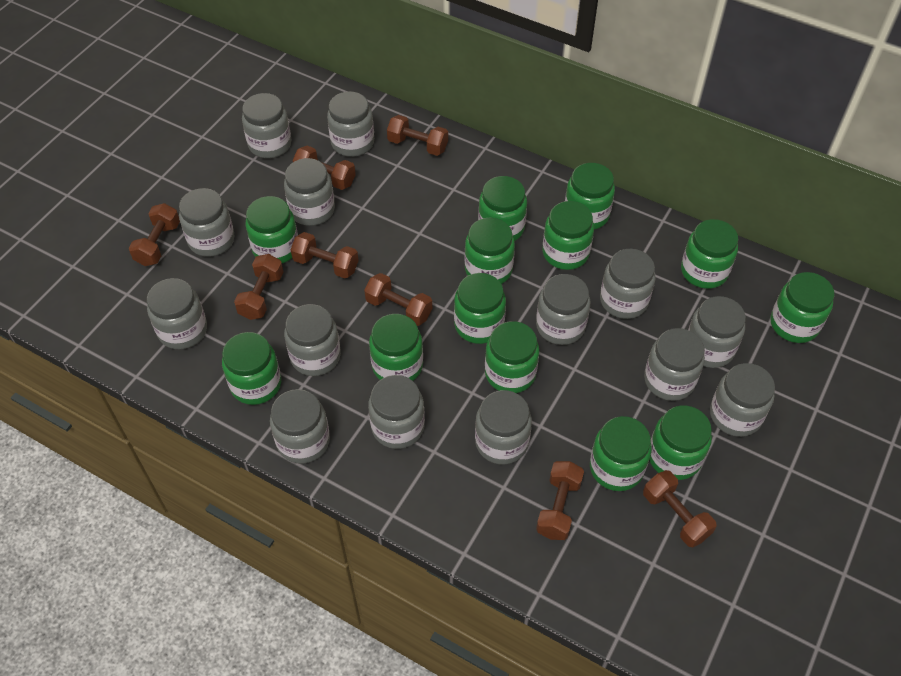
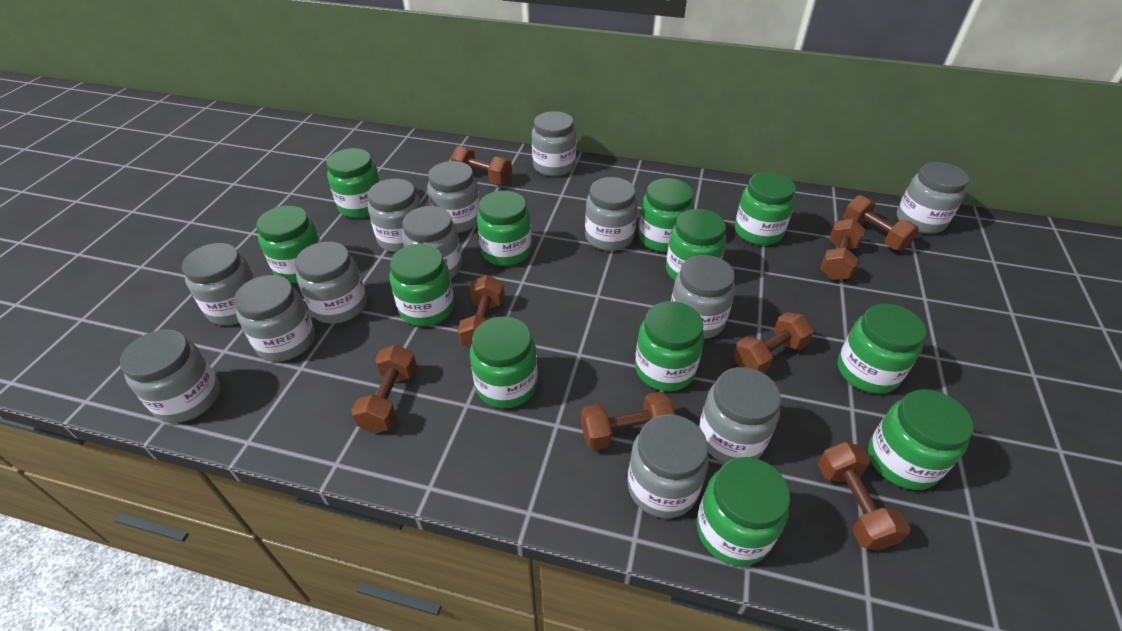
green jar: 13 -> 12
grey jar: 14 -> 13

